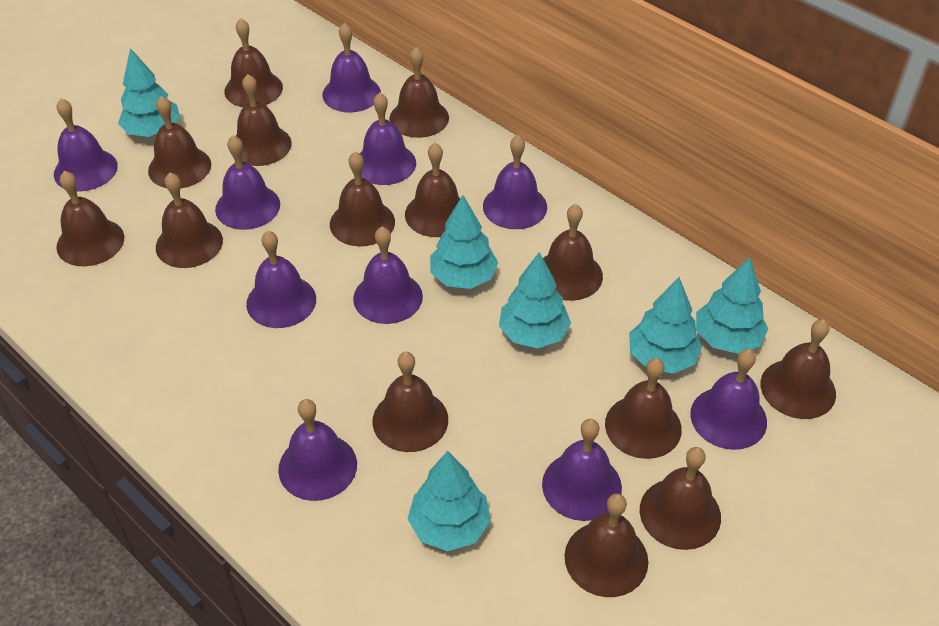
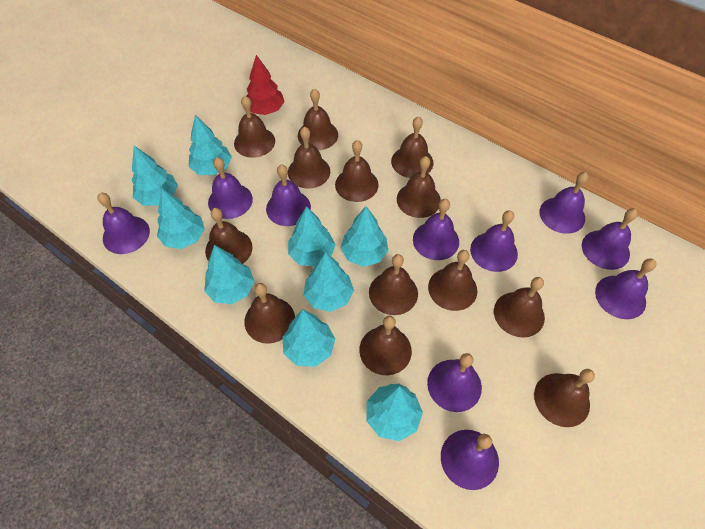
brown bell: 14 -> 13
red tree: 0 -> 1
turquoise tree: 6 -> 9

